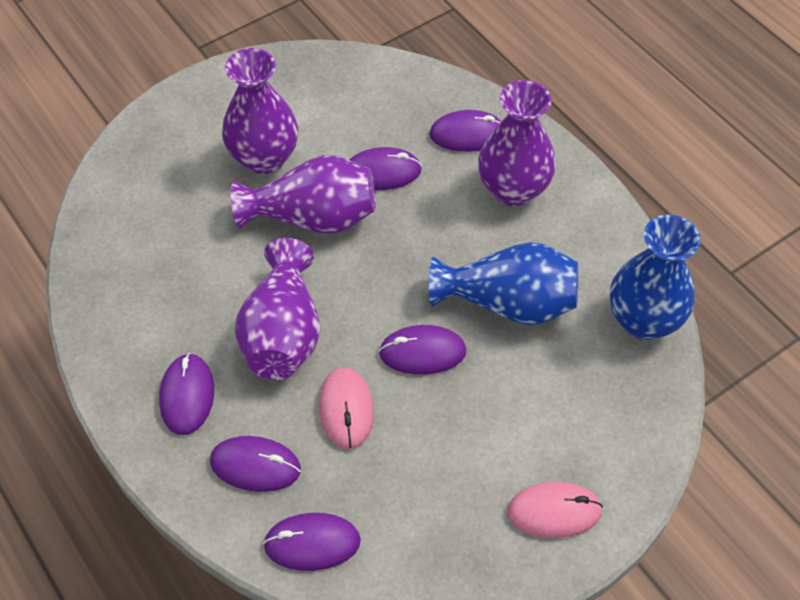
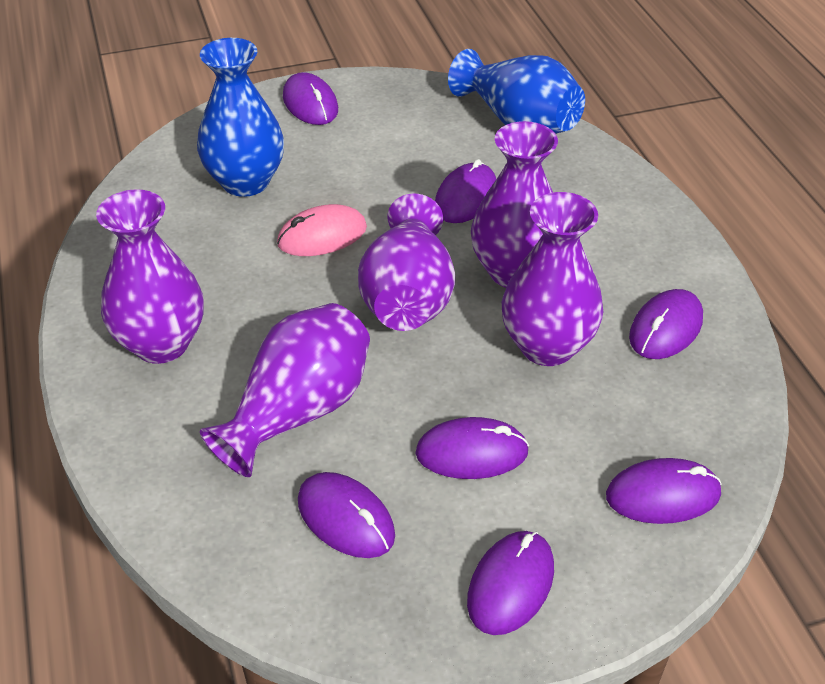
pink mouse: 2 -> 1
purple mouse: 6 -> 7
purple vase: 4 -> 5

